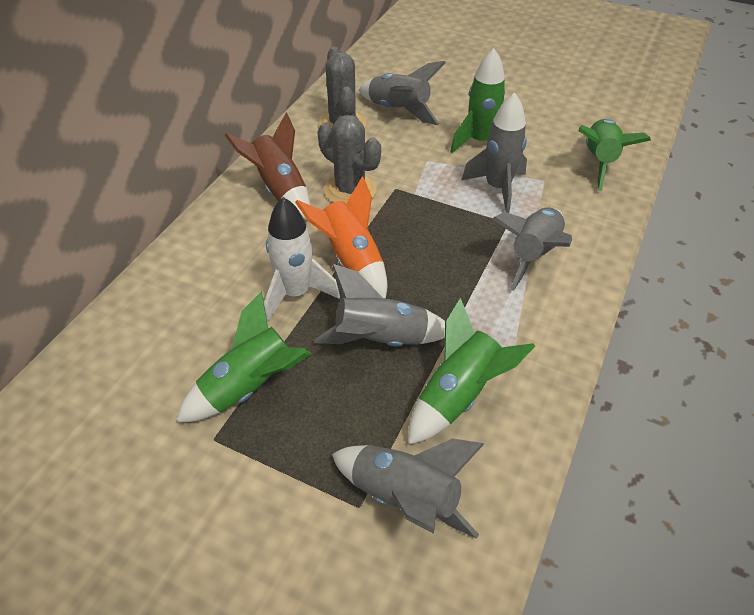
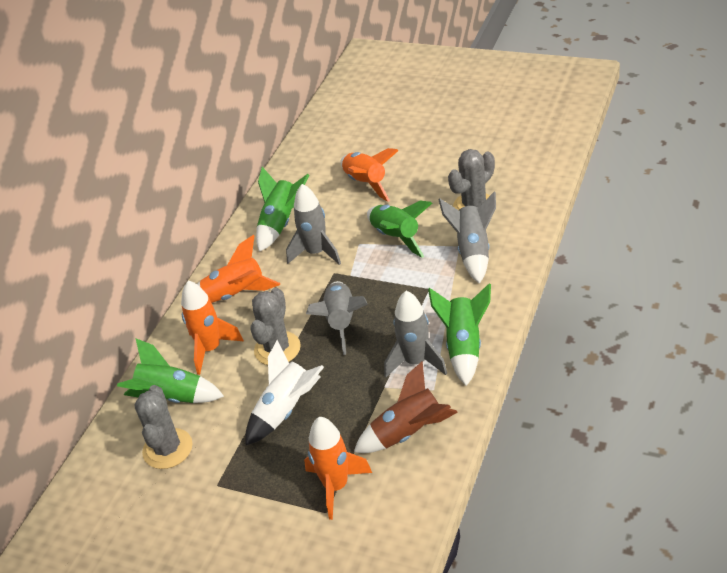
grey cactus: 2 -> 3
grey rocket: 5 -> 4
orange rocket: 1 -> 4

